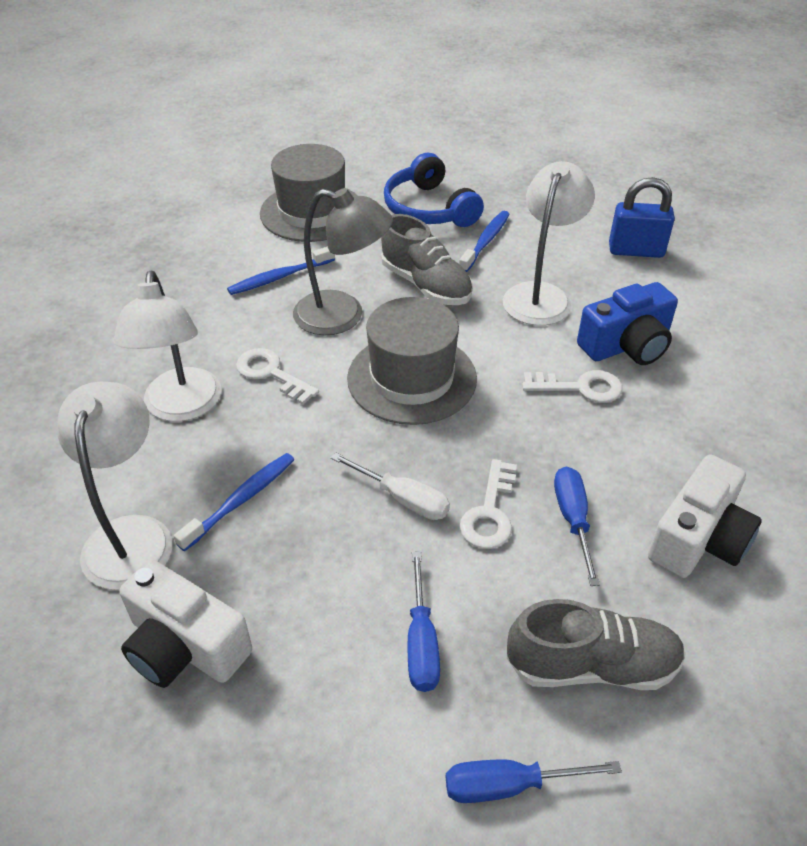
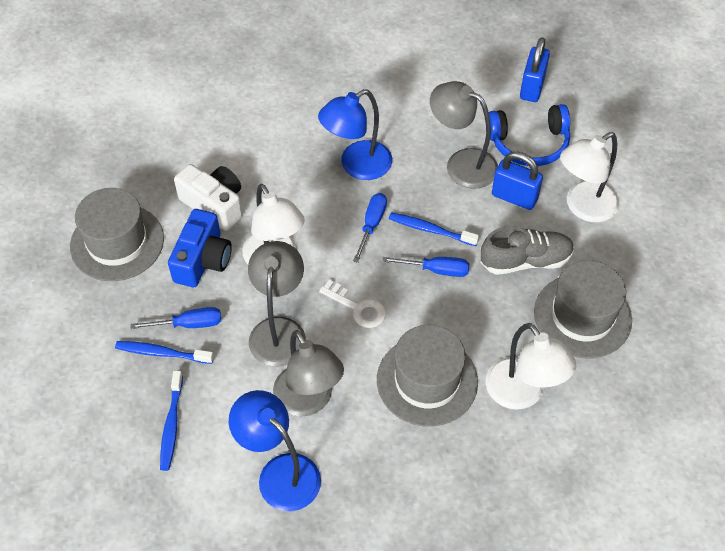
blue lamp: 0 -> 2
blue padlock: 1 -> 2
grey hat: 2 -> 3
grey lamp: 1 -> 3
grey shoe: 2 -> 1
white camera: 2 -> 1
white key: 3 -> 1
white screwdriver: 1 -> 0

